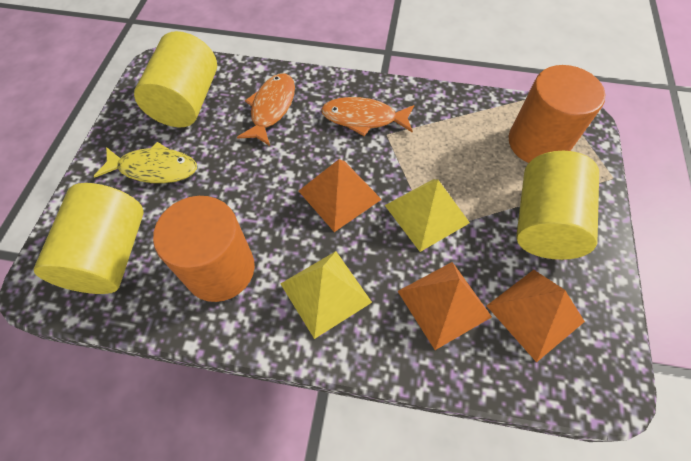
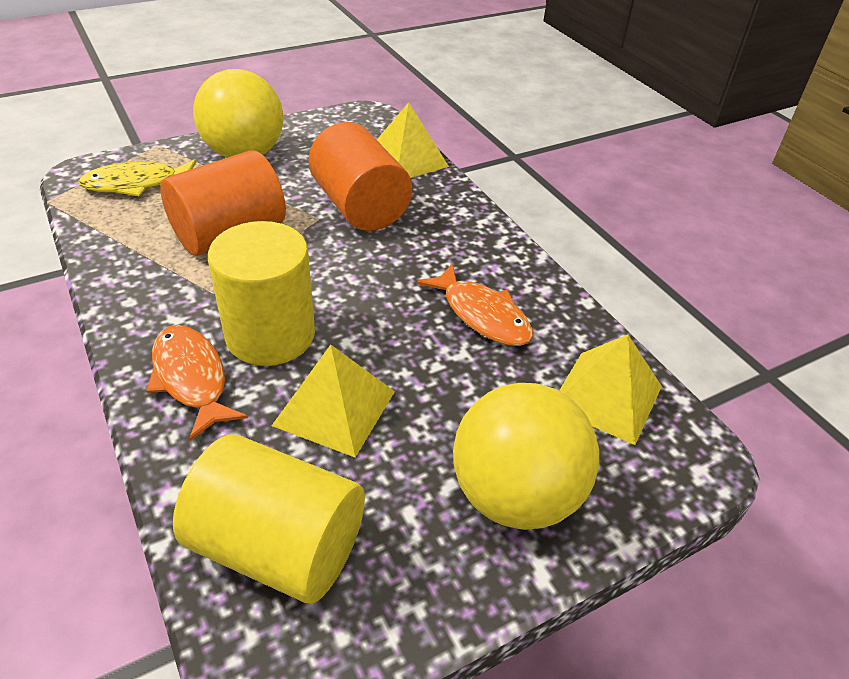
orange pyramid: 3 -> 0
yellow ball: 0 -> 2
yellow cylinder: 3 -> 2
yellow pyramid: 2 -> 3

